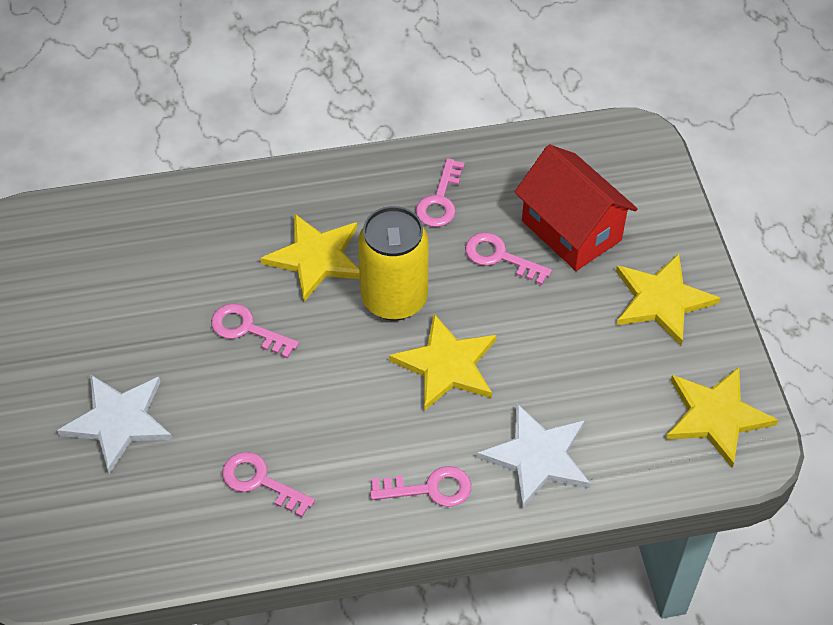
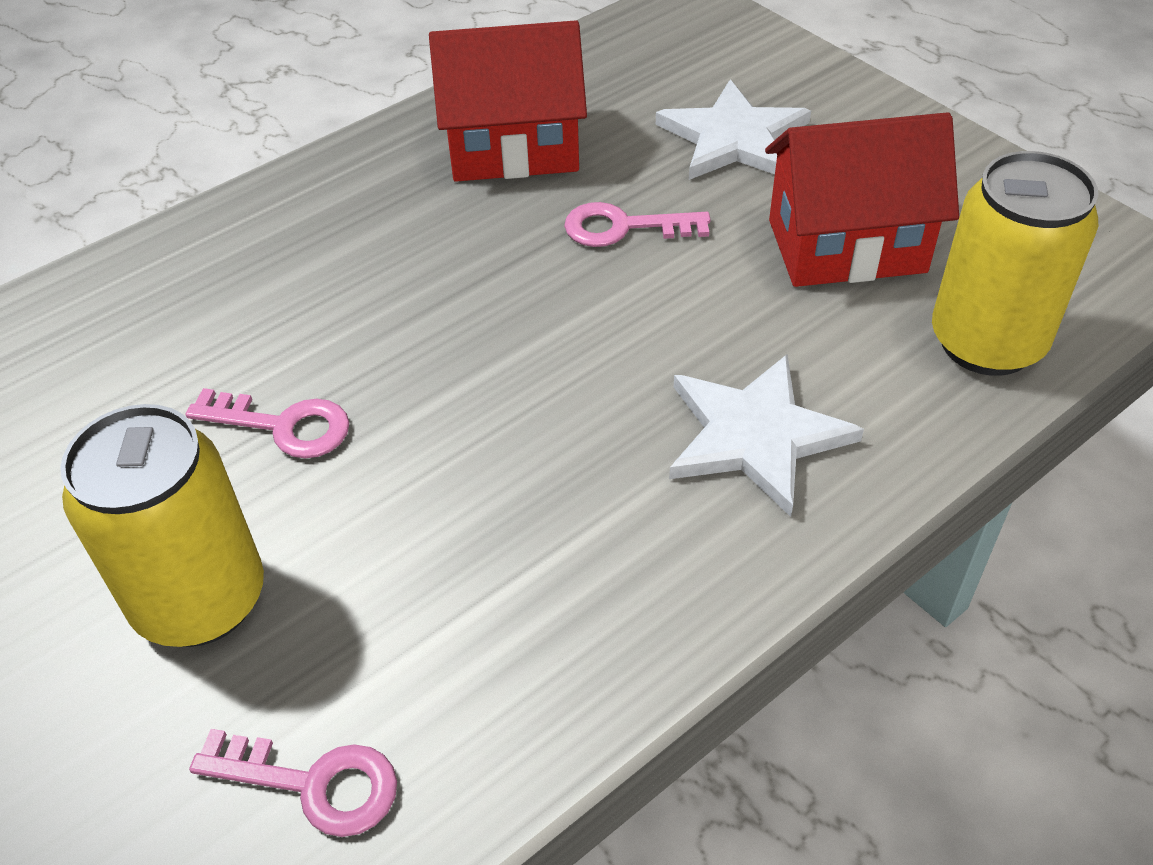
pink key: 5 -> 3
red house: 1 -> 2
yellow can: 1 -> 2
yellow star: 4 -> 0

